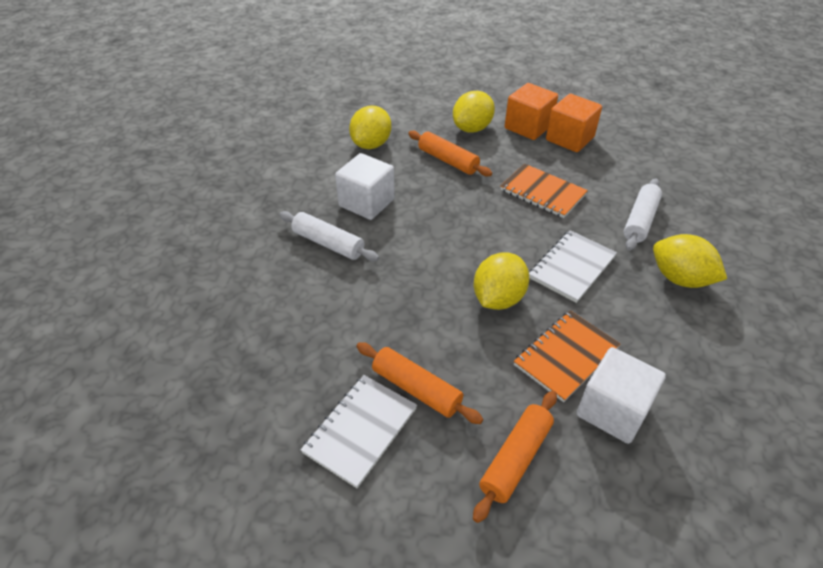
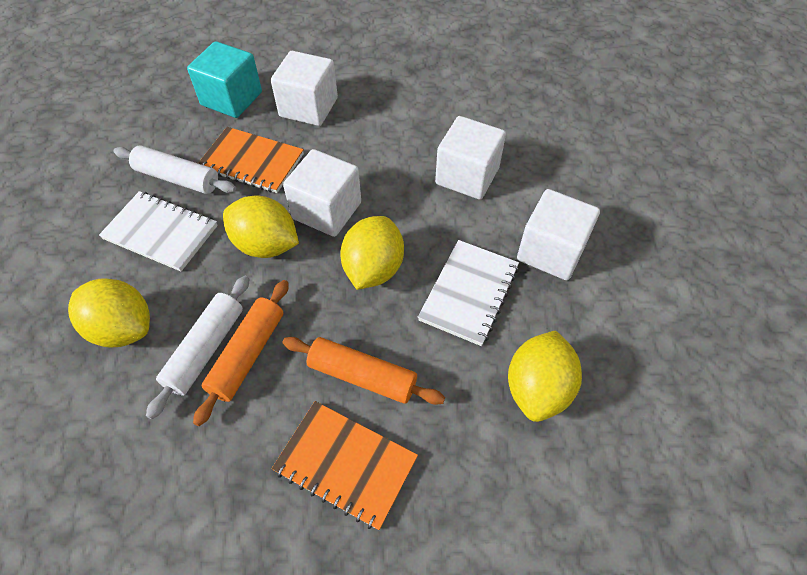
orange cube: 2 -> 0
orange rolling pin: 3 -> 2
turquoise cube: 0 -> 1
white cube: 2 -> 4

